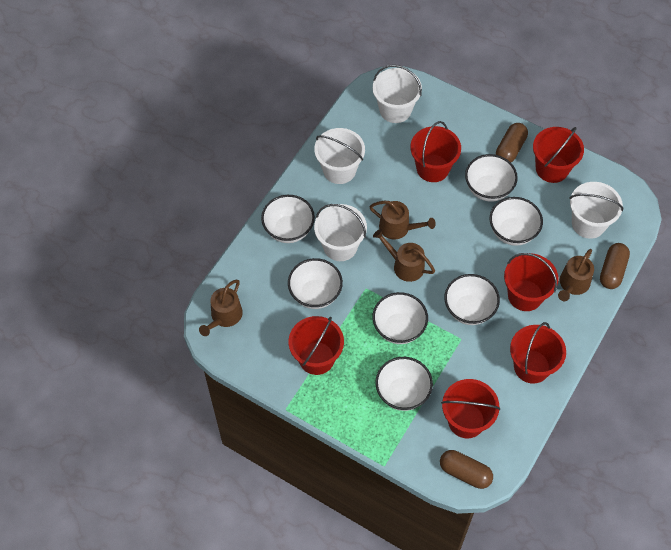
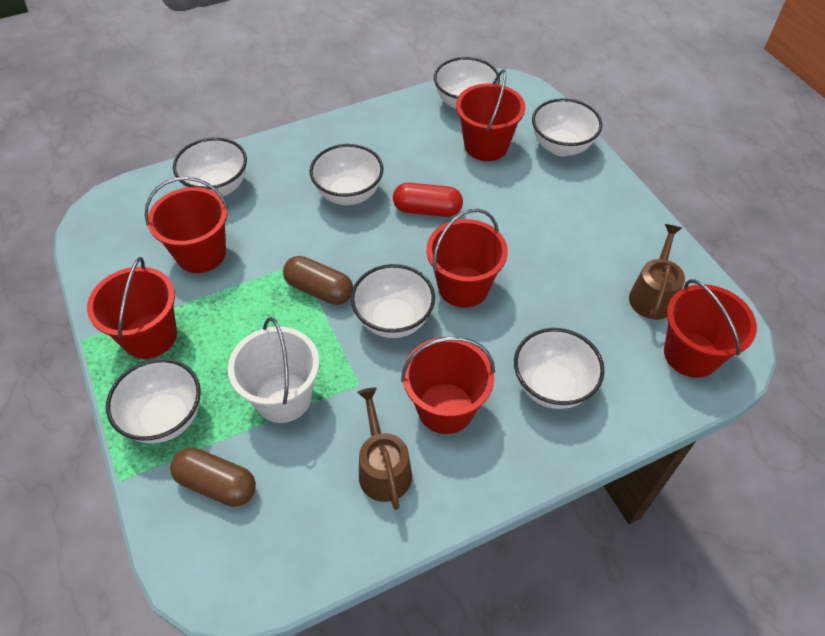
brown capsule: 3 -> 2
brown watering can: 4 -> 2
red capsule: 0 -> 1
white bucket: 4 -> 1

